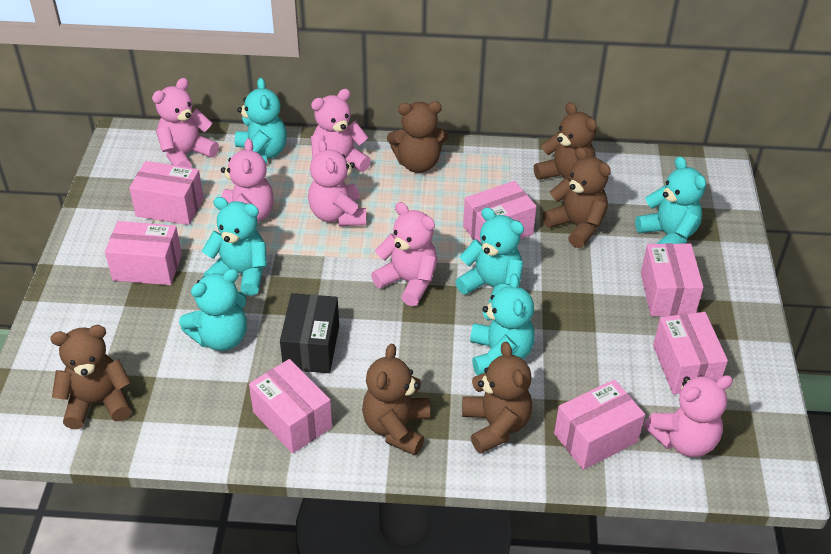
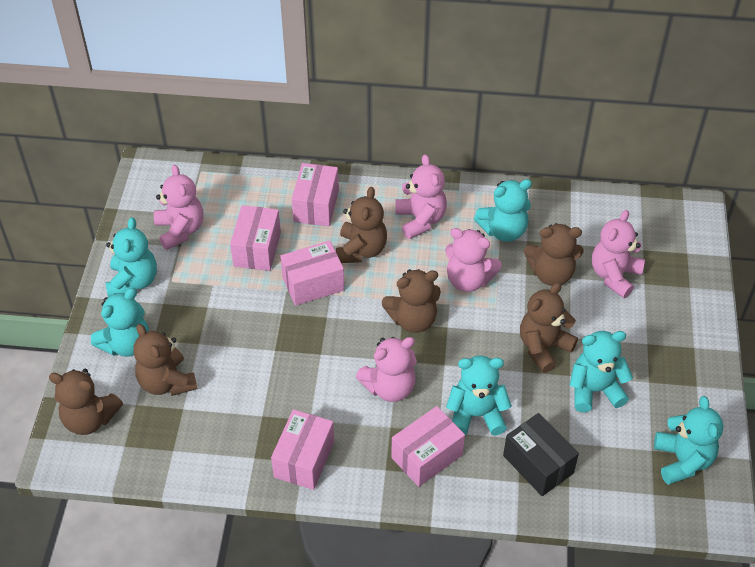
pink box: 7 -> 5
pink teddy bear: 6 -> 5

